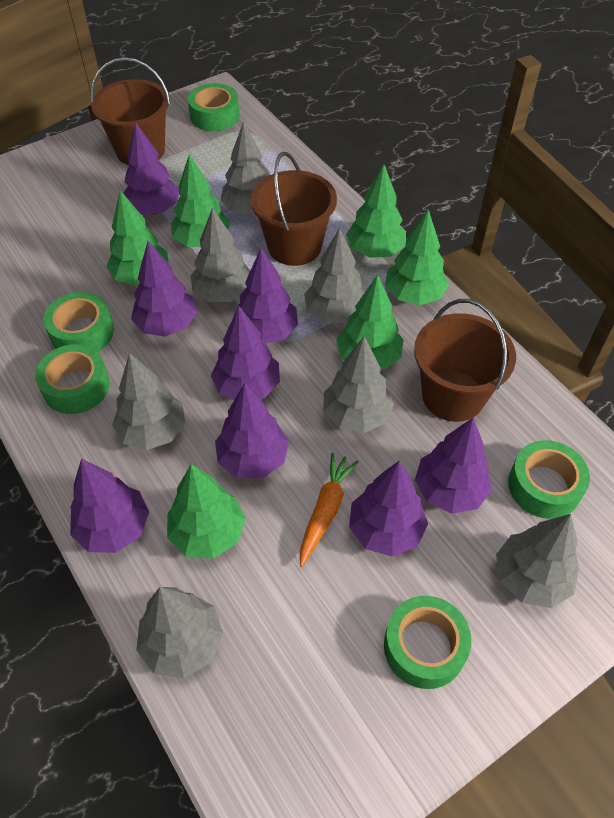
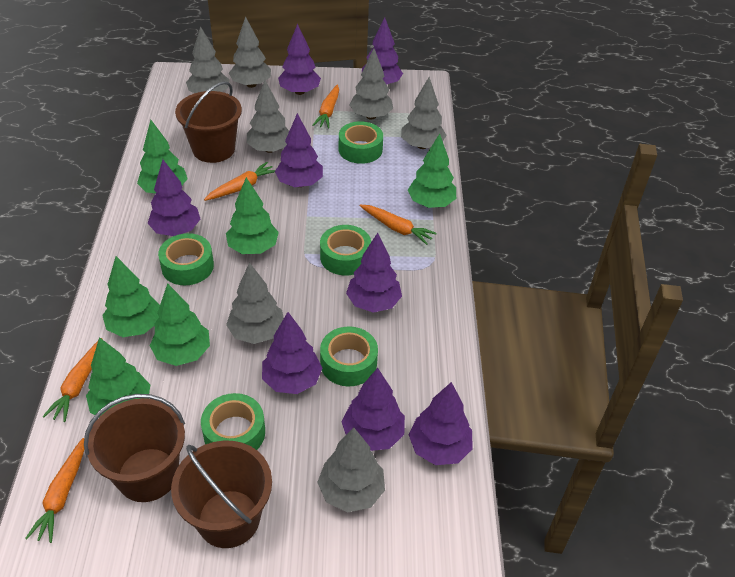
orange carrot: 1 -> 5

